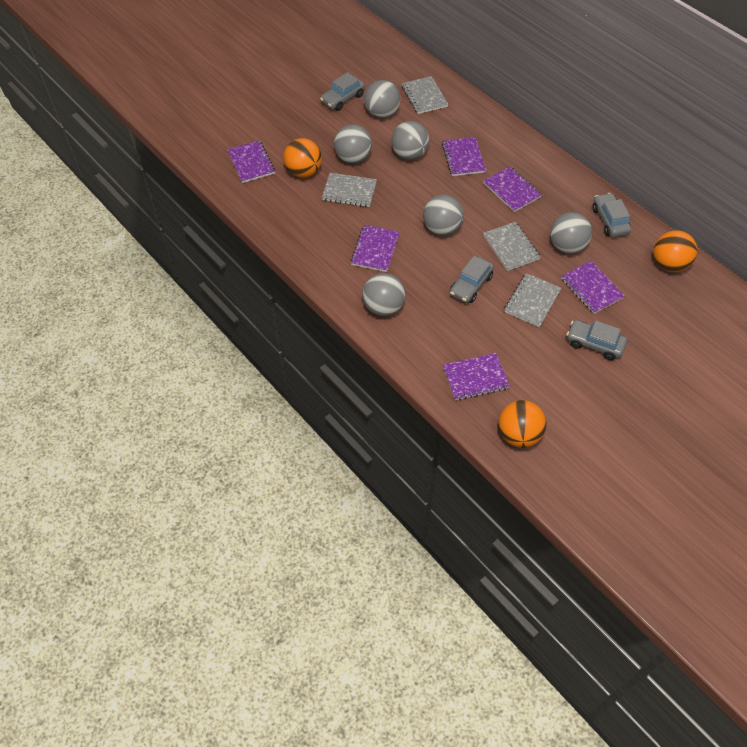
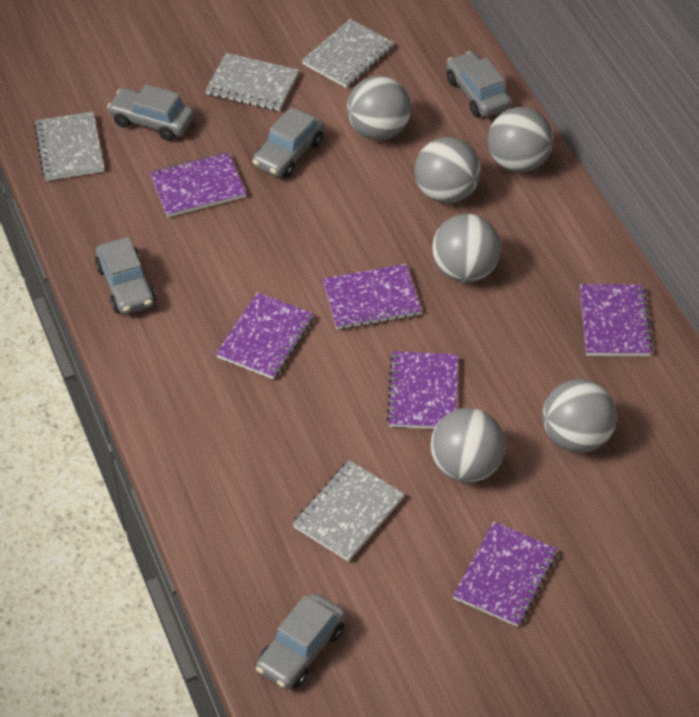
grey car: 4 -> 5
orange ball: 3 -> 0

